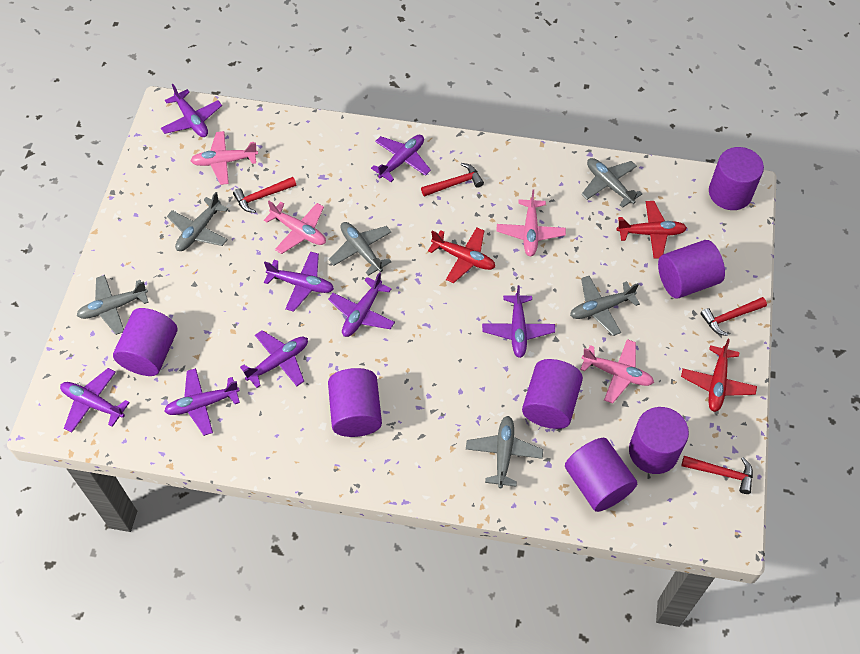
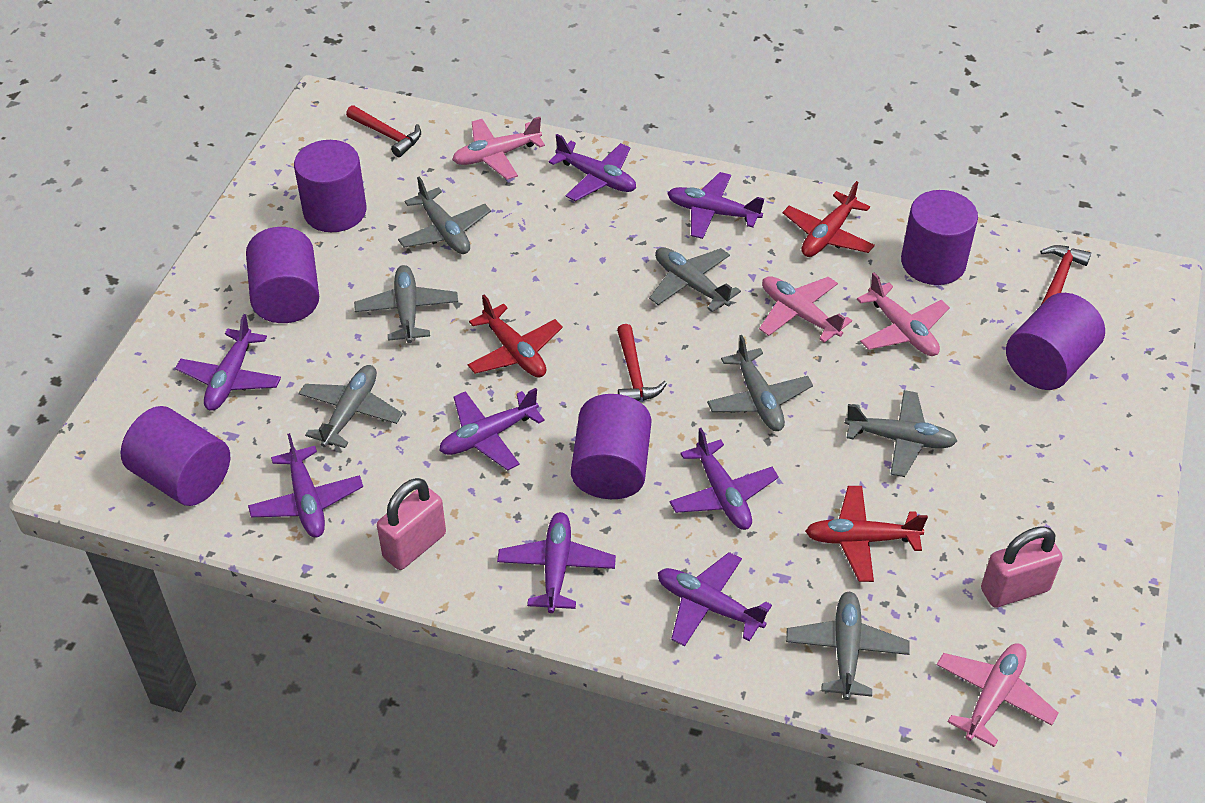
grey plane: 6 -> 7
pink padlock: 0 -> 2
purple cylinder: 7 -> 6
red hammer: 4 -> 3

